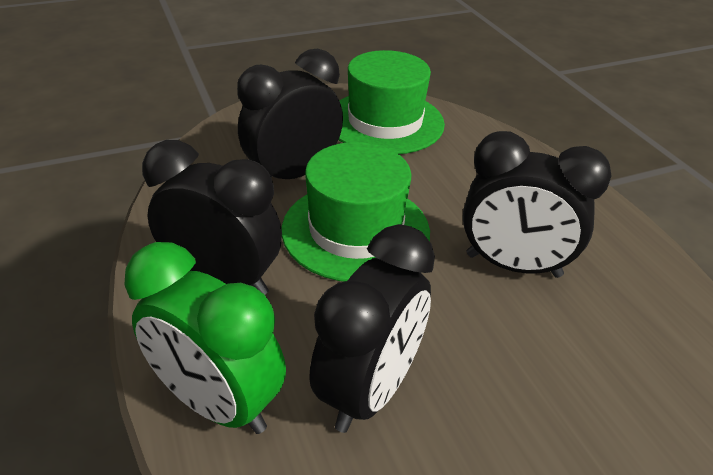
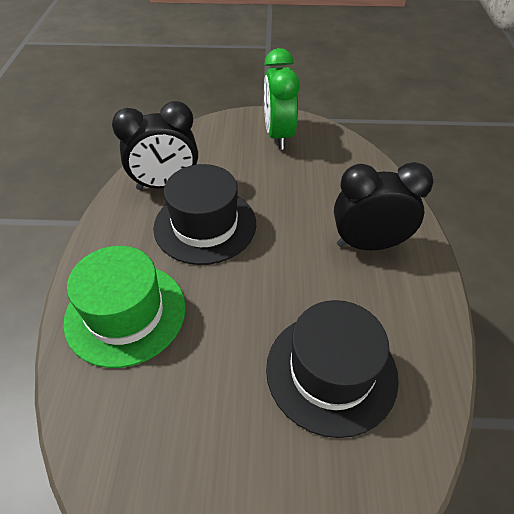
black clock: 4 -> 2
black hat: 0 -> 2
green hat: 2 -> 1

